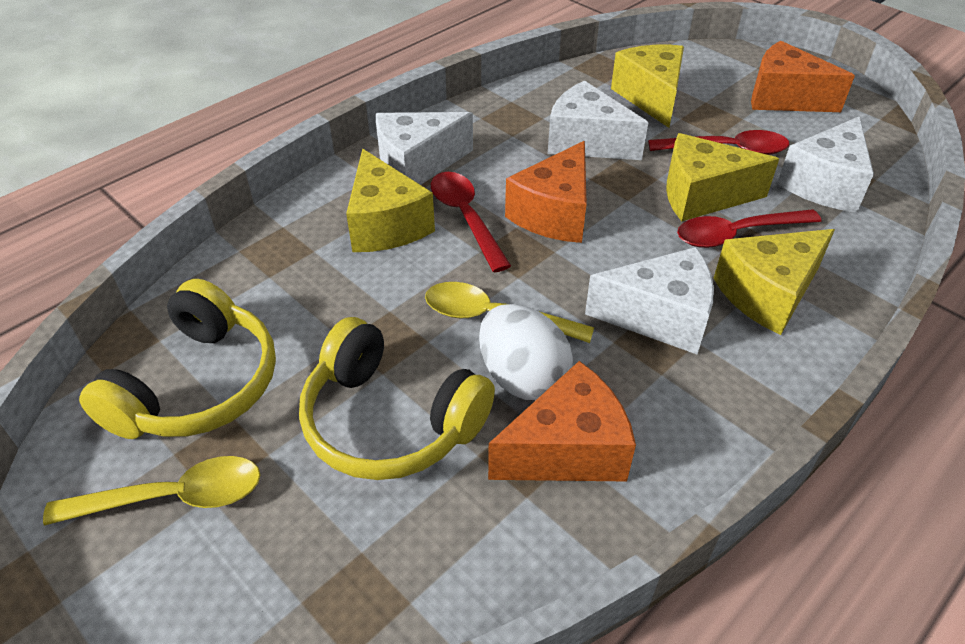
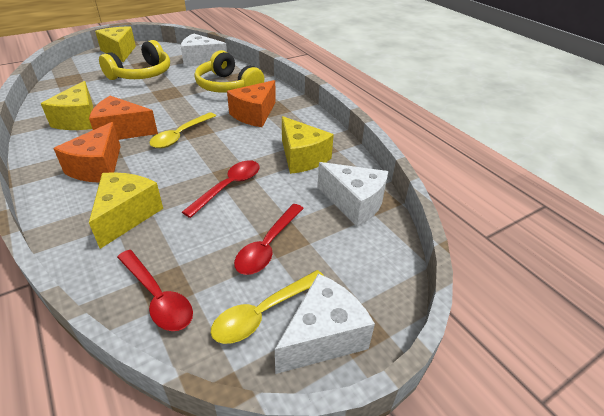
white cheese: 4 -> 3
white egg: 1 -> 0

